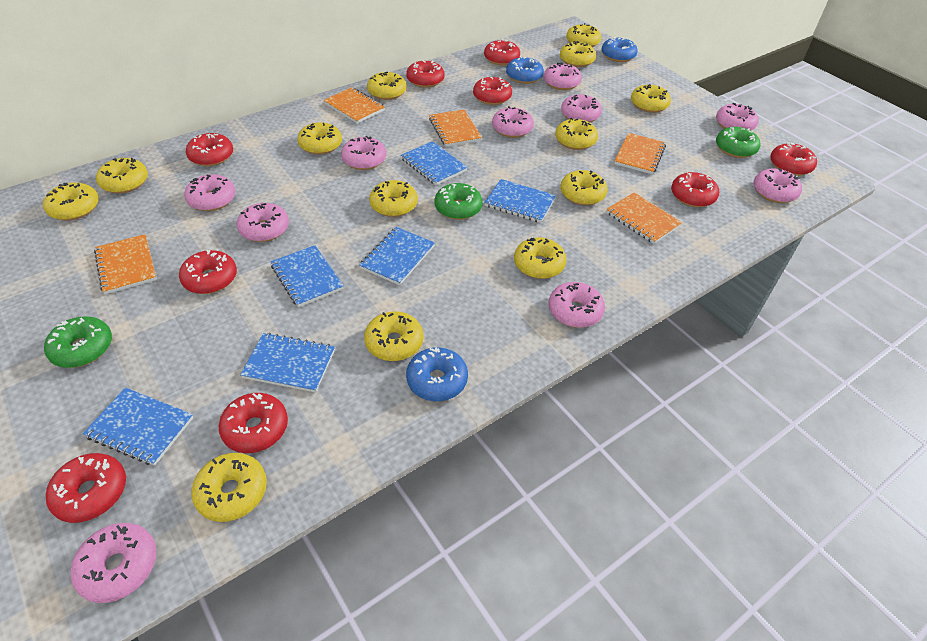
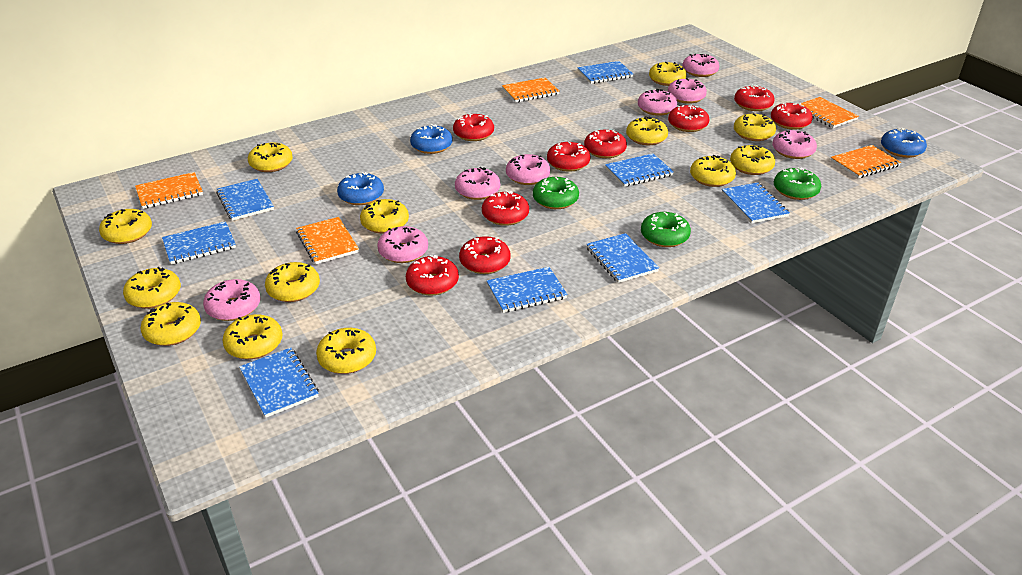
blue notebook: 6 -> 8
pink donut: 10 -> 8

